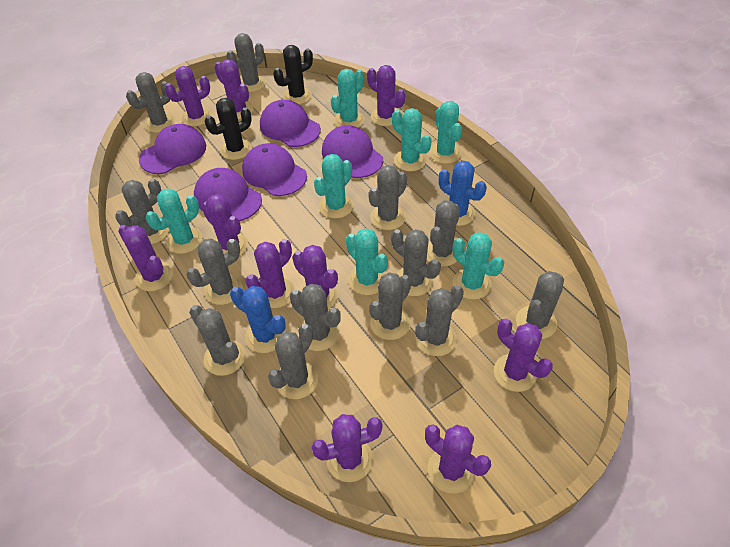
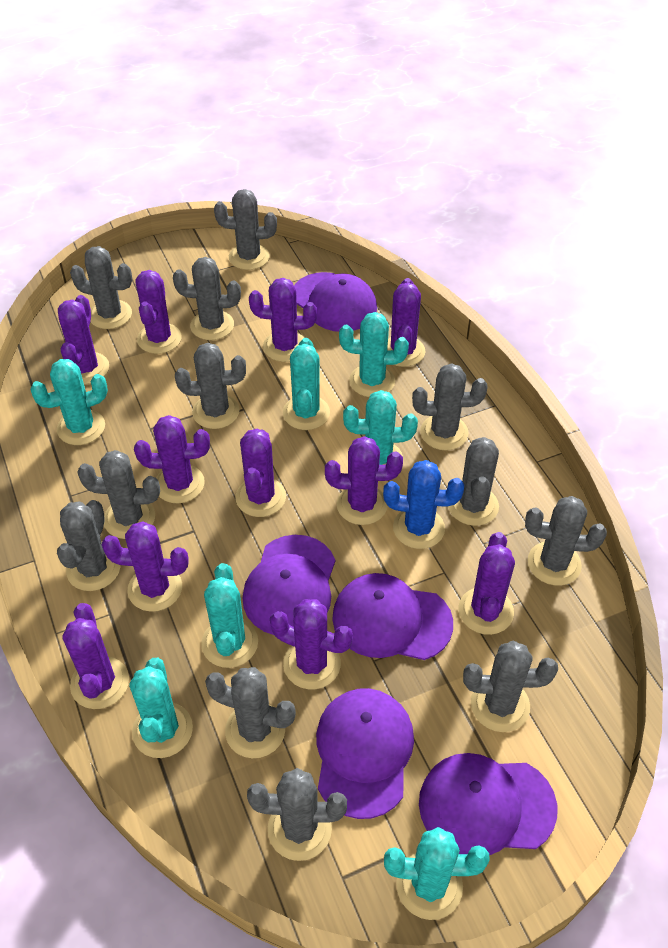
black cactus: 2 -> 0
blue cactus: 2 -> 1
grey cactus: 13 -> 12
purple cactus: 10 -> 11

